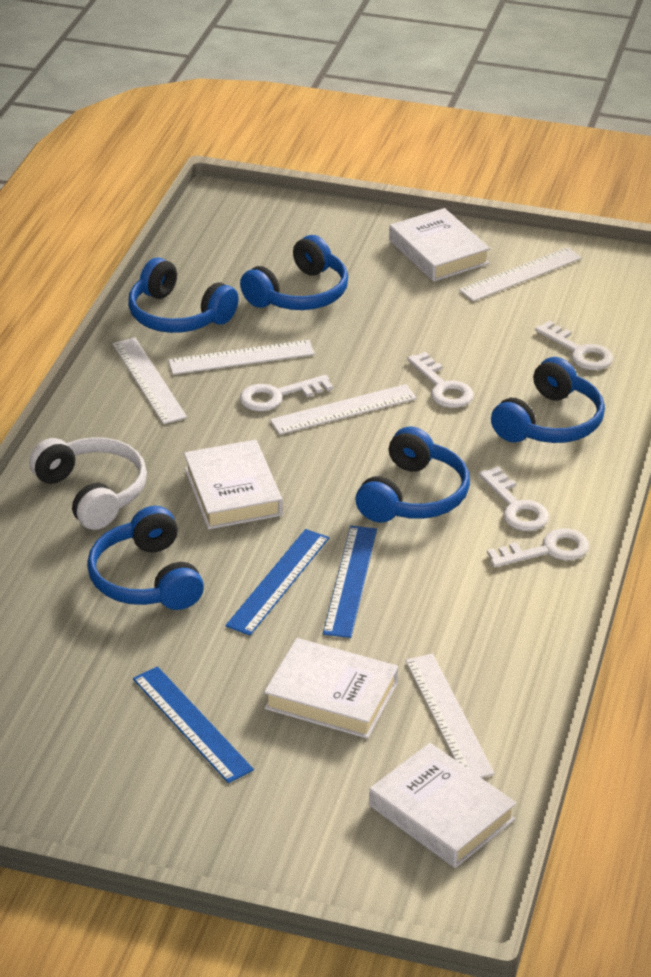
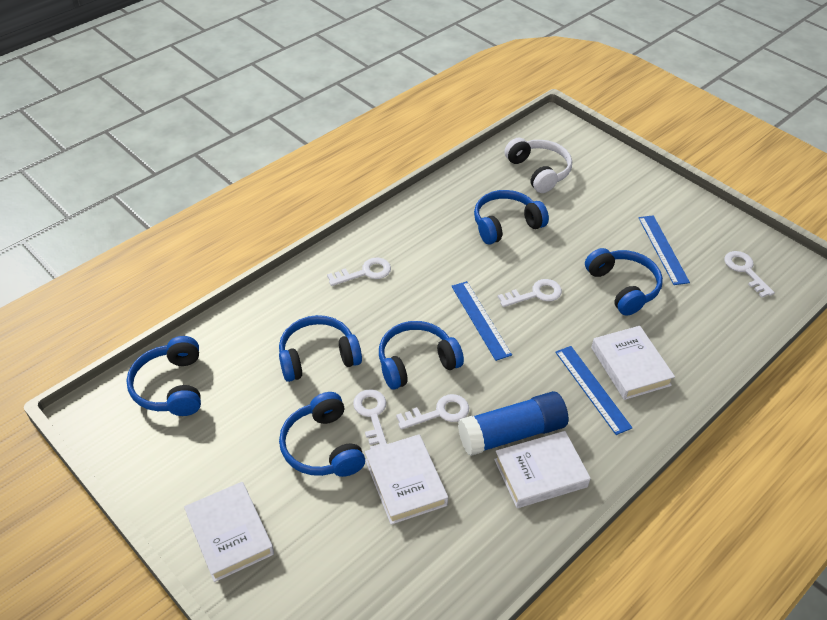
blue glue stick: 0 -> 1
blue headphones: 5 -> 6
white ruler: 5 -> 0

